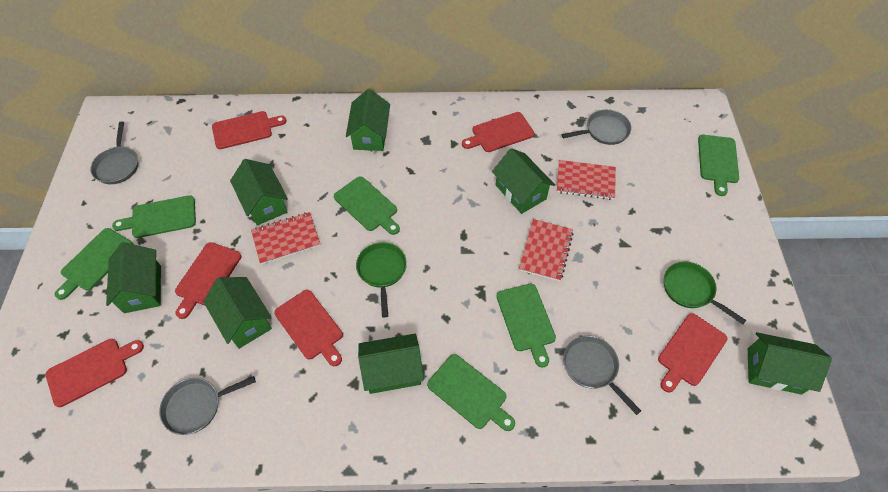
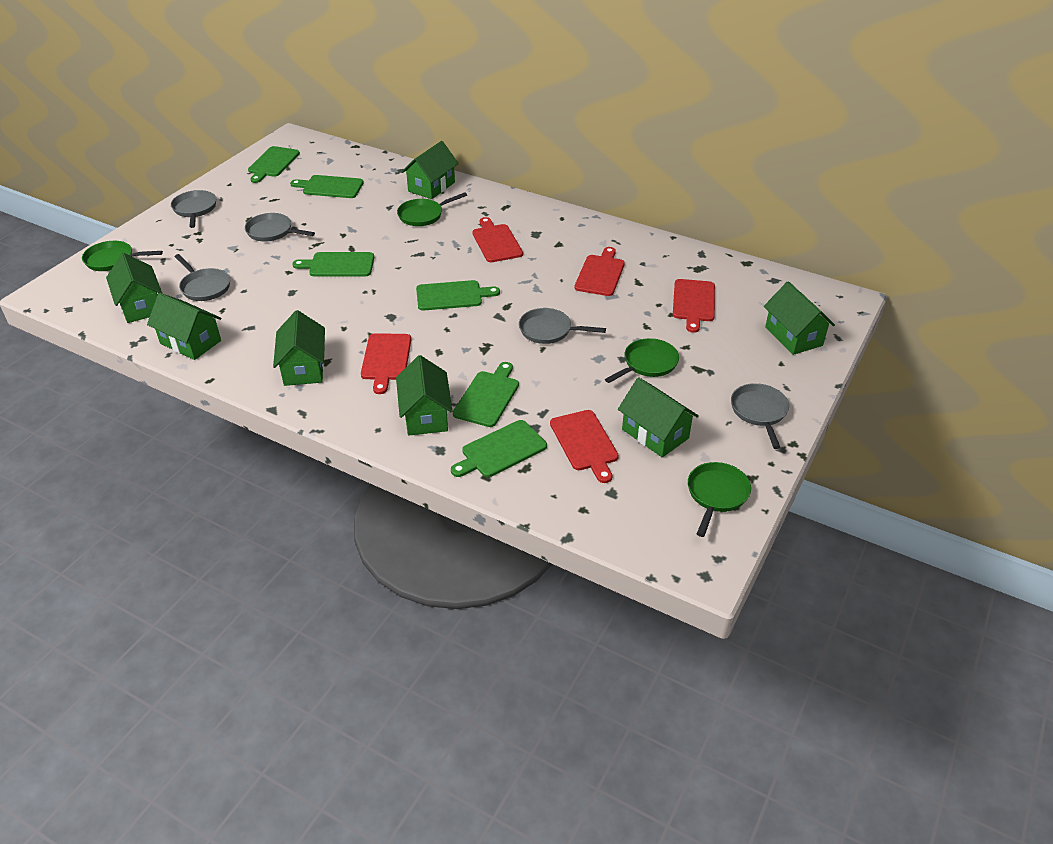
green pan: 2 -> 4
grey pan: 4 -> 5
red cutting board: 6 -> 5
red notebook: 3 -> 0

